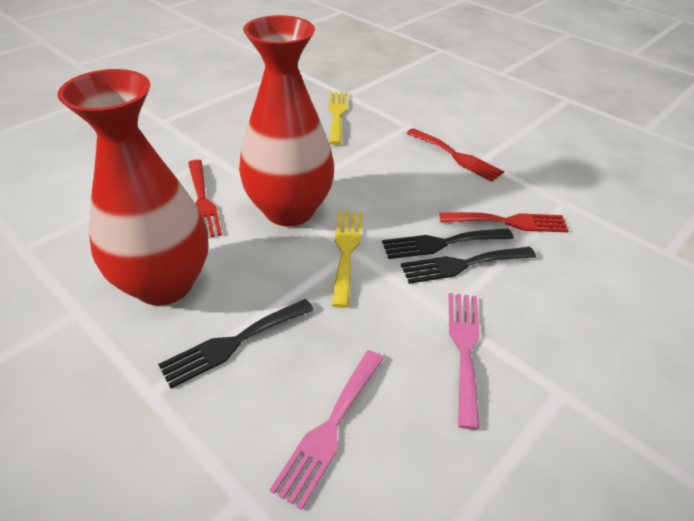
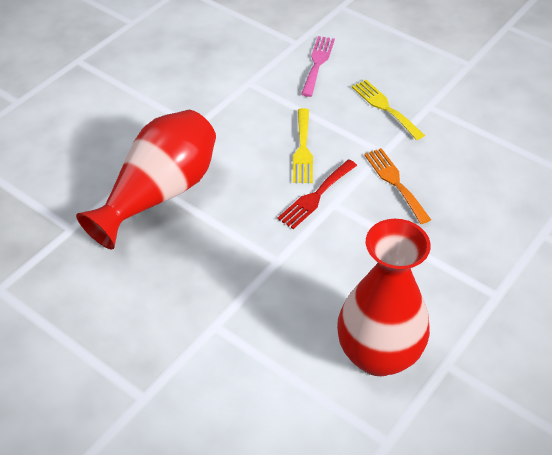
black fork: 3 -> 0
orange fork: 0 -> 1
pink fork: 2 -> 1
red fork: 3 -> 1

